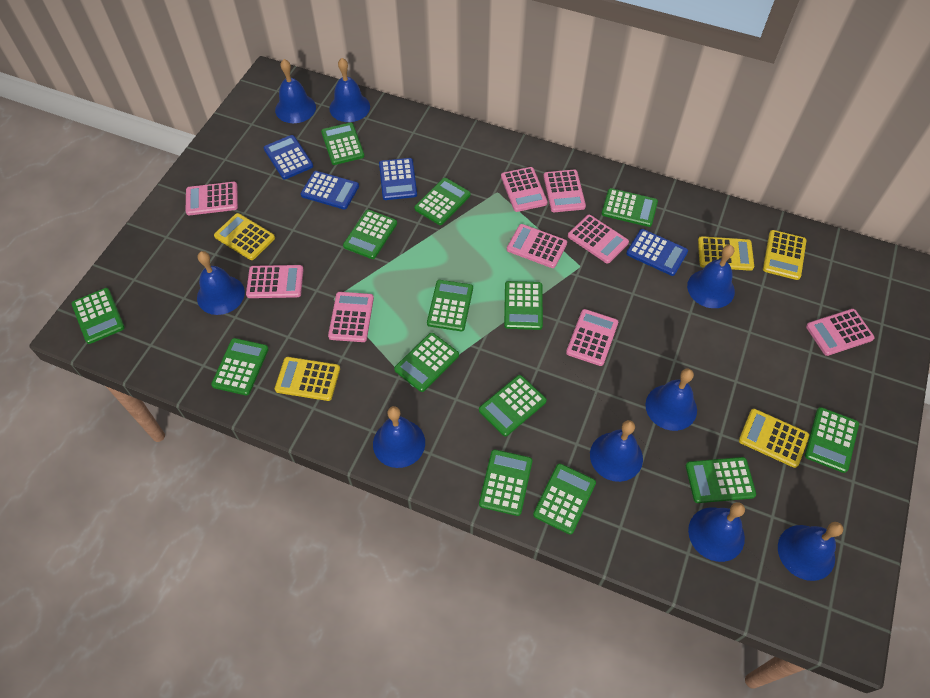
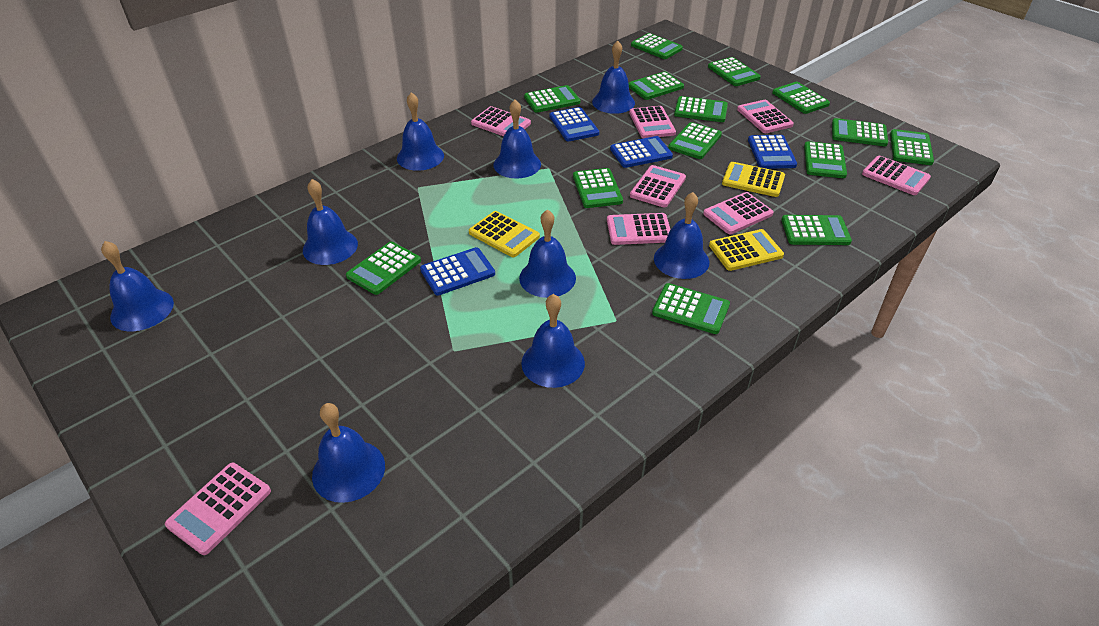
pink calculator: 9 -> 8
yellow calculator: 5 -> 3

